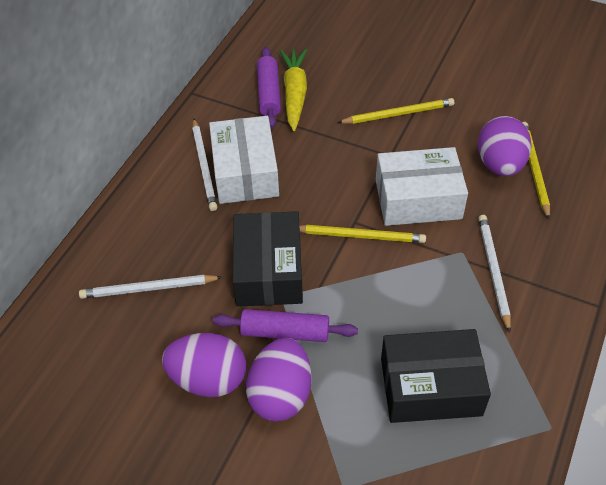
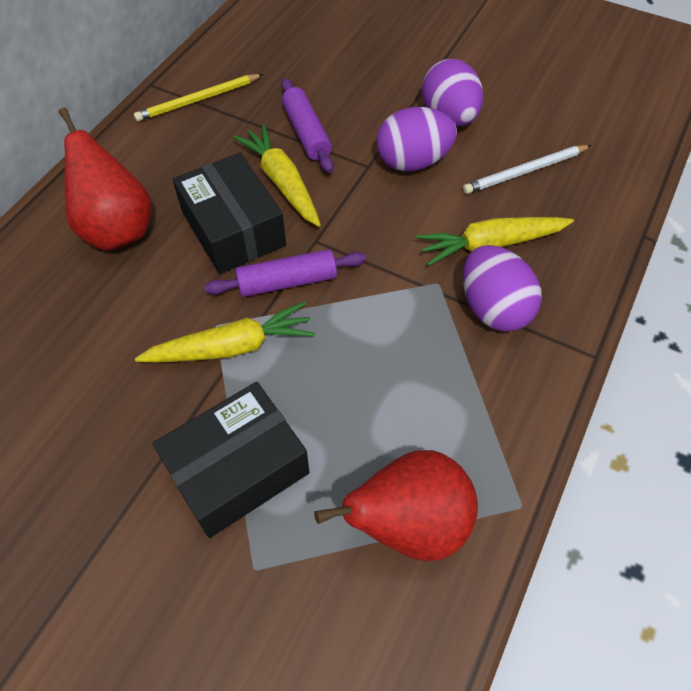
red pear: 0 -> 2
white box: 2 -> 0
white pencil: 3 -> 1
yellow carrot: 1 -> 3
yellow pencil: 3 -> 1

